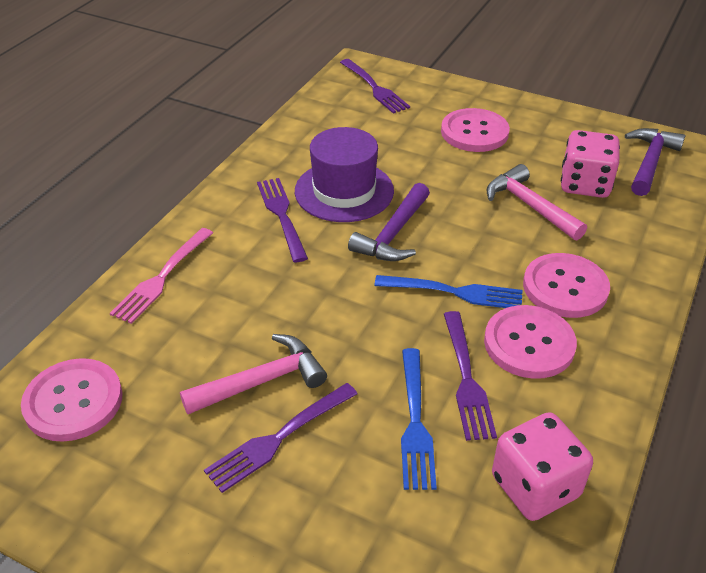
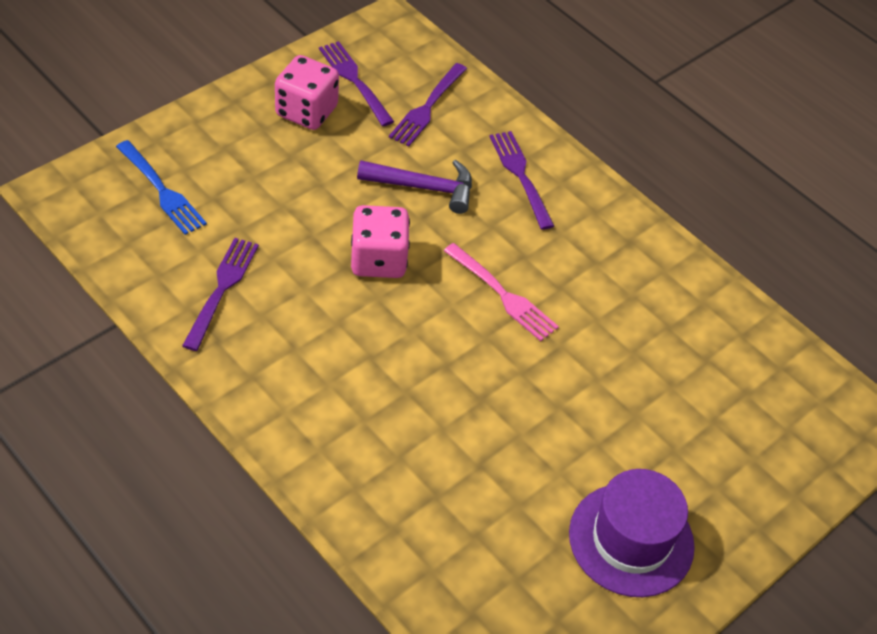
blue fork: 2 -> 1
pink button: 4 -> 0
pink hammer: 2 -> 0
purple hammer: 2 -> 1

